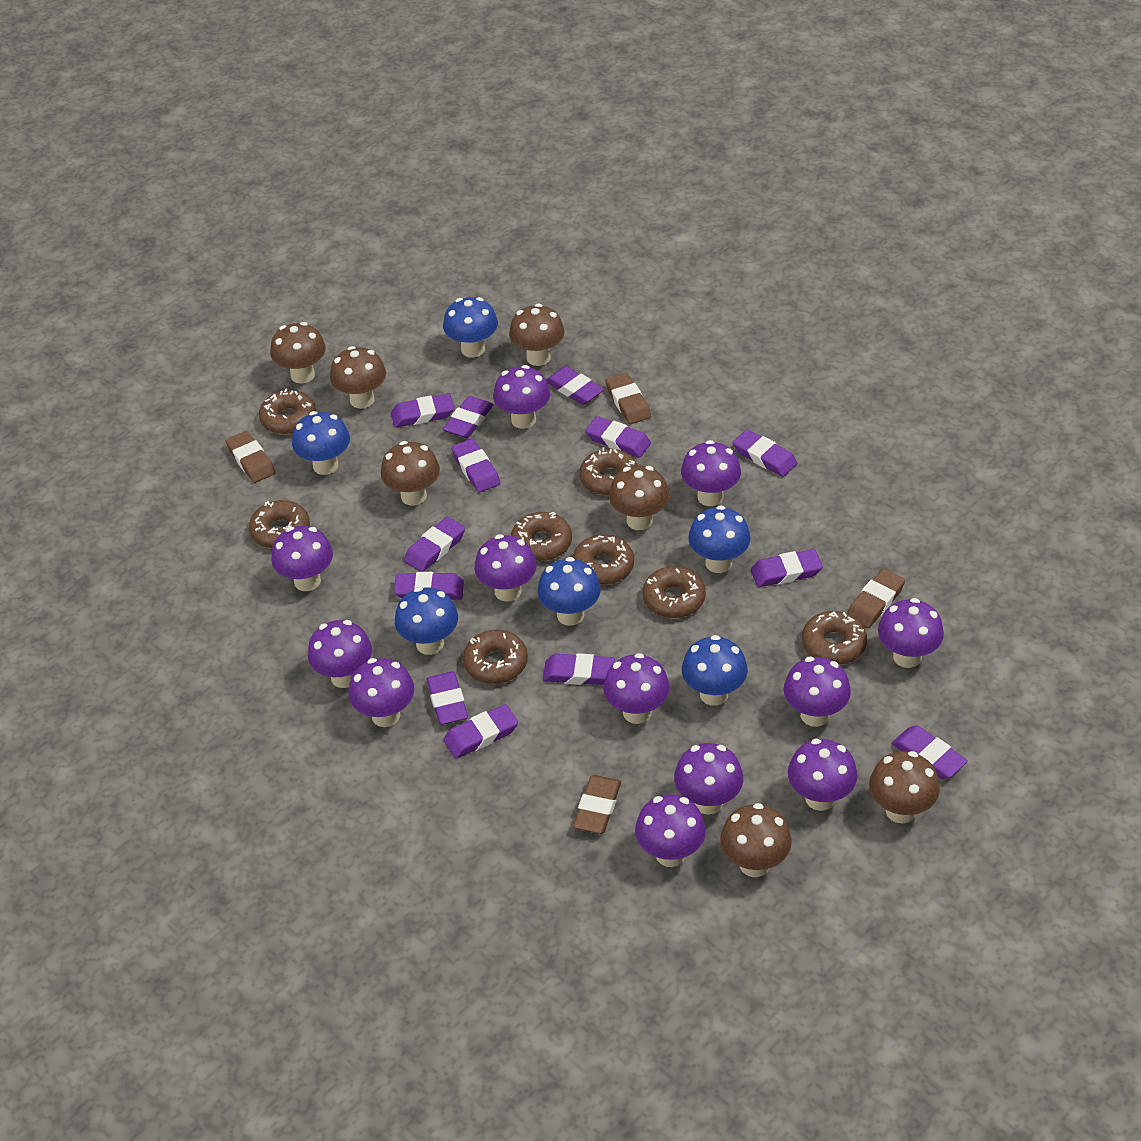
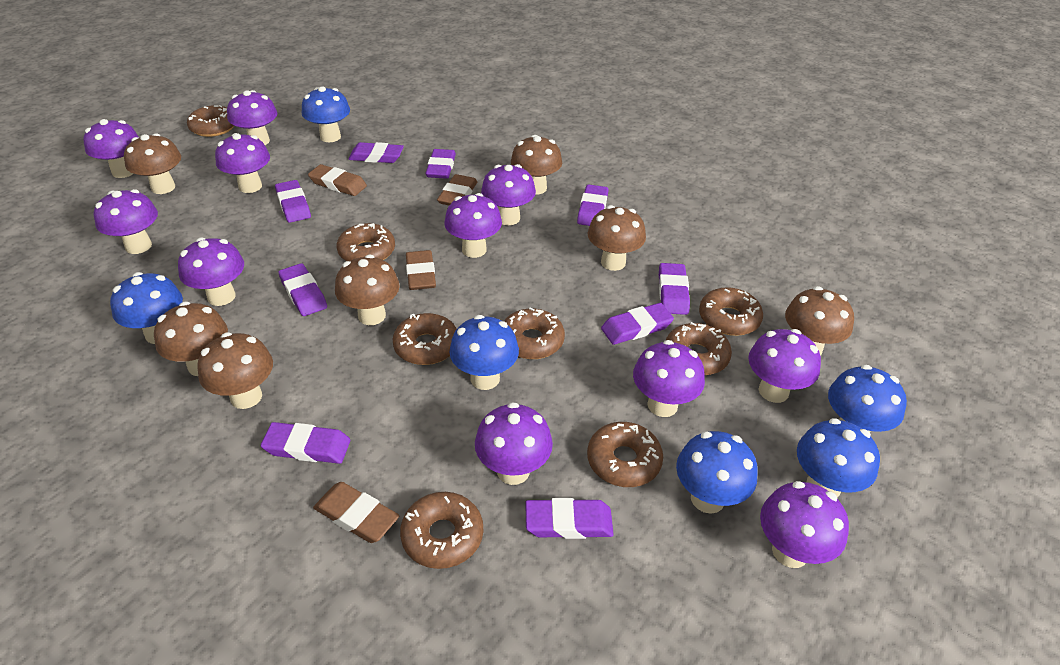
purple eraser: 13 -> 9
purple mushroom: 12 -> 11

